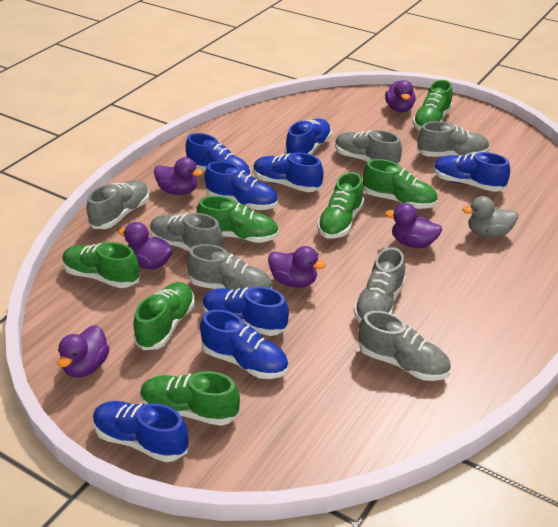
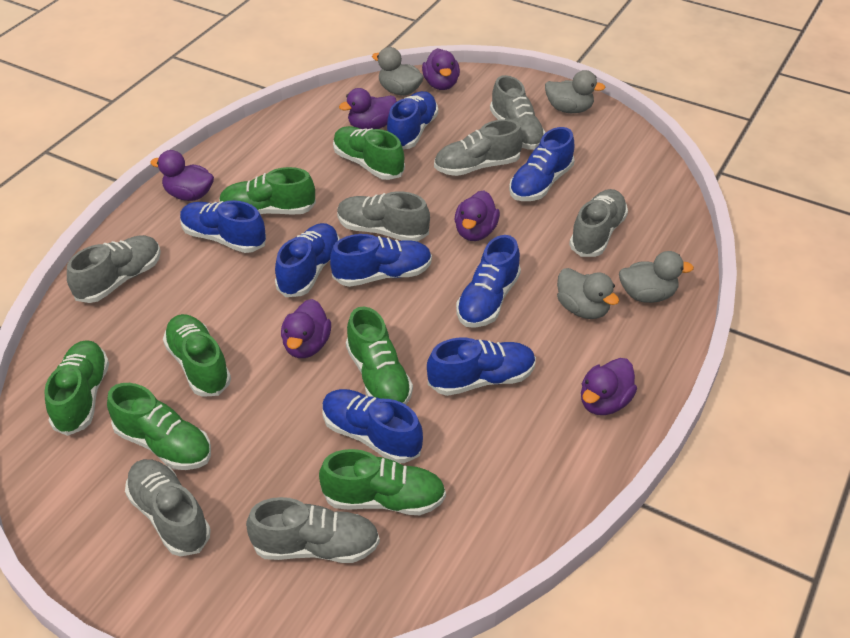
grey duck: 1 -> 4

